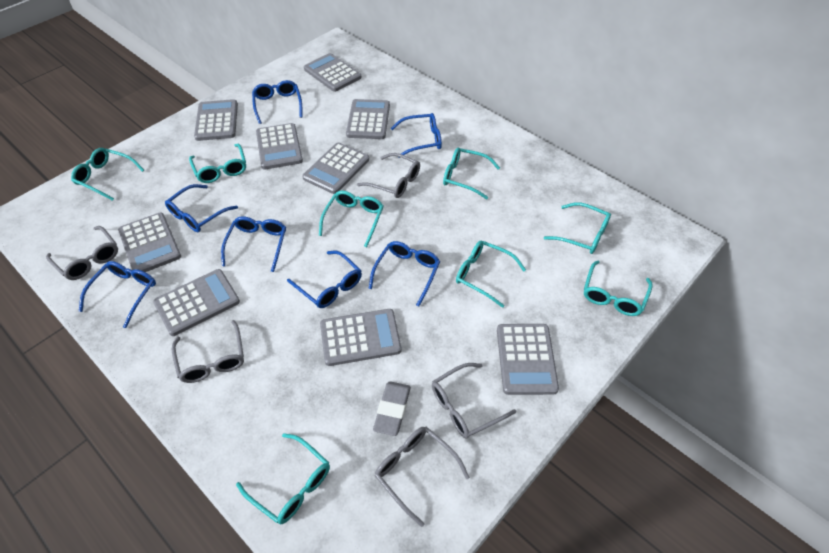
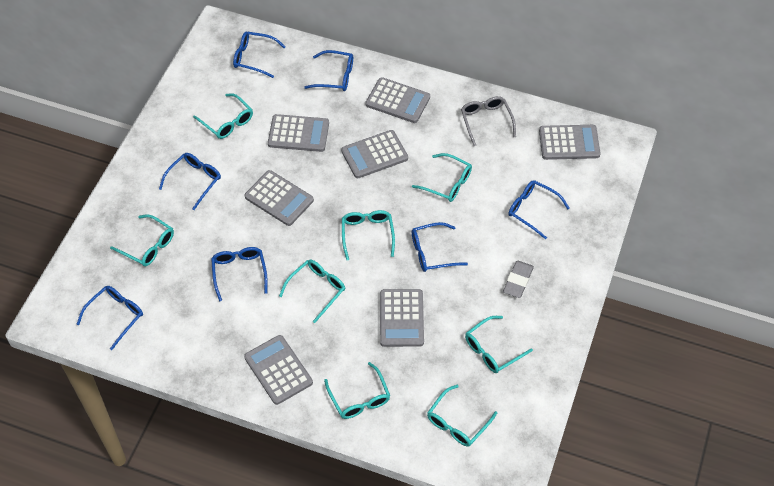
grey calculator: 9 -> 7
grey glasses: 5 -> 1

